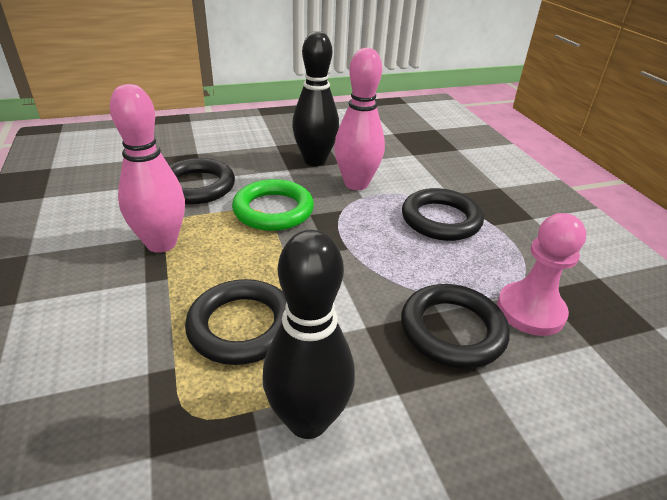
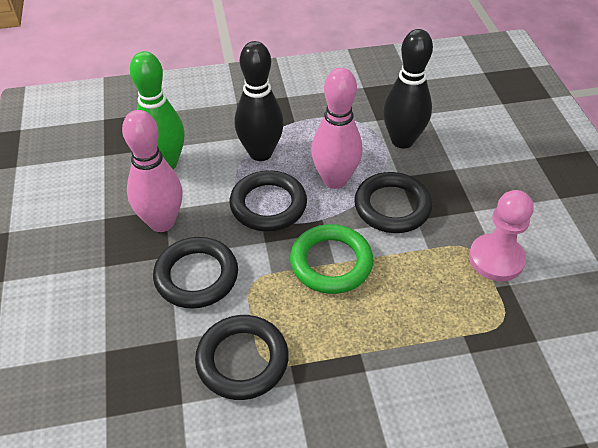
green bowling pin: 0 -> 1

